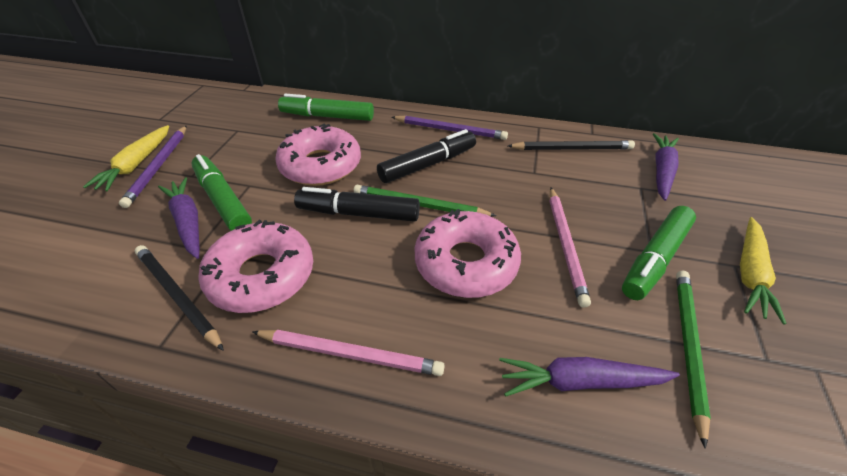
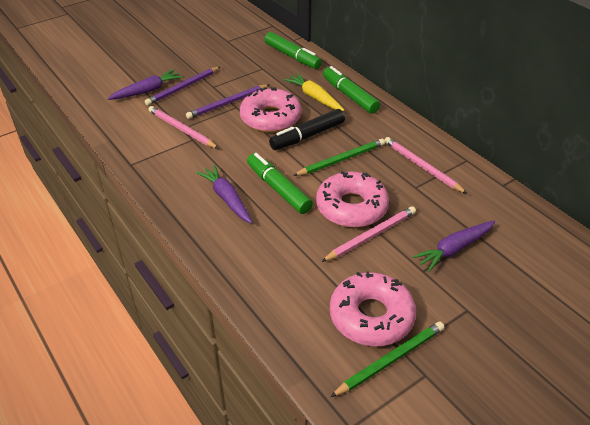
black marker: 2 -> 1
black pencil: 2 -> 0
pink pencil: 2 -> 3
yellow carrot: 2 -> 1

